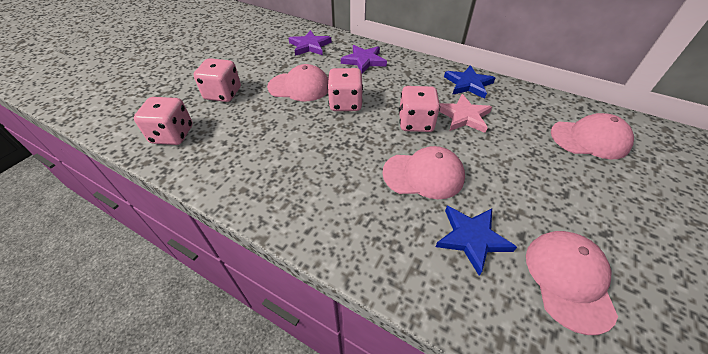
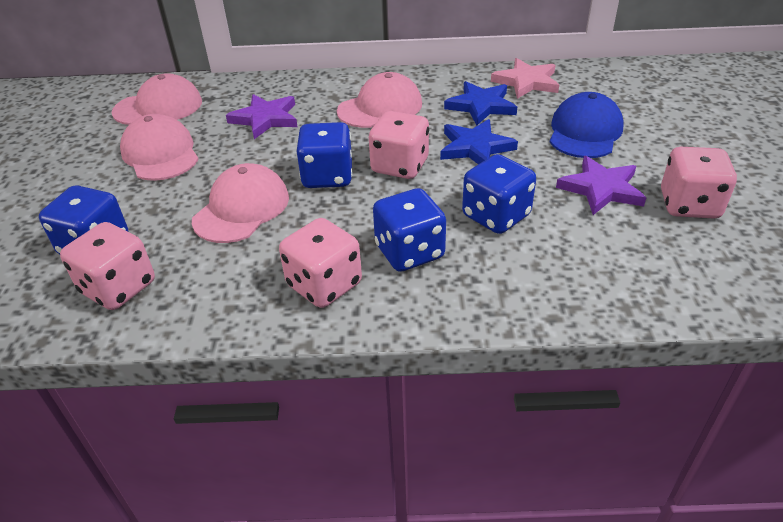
blue cap: 0 -> 1
blue dice: 0 -> 4

